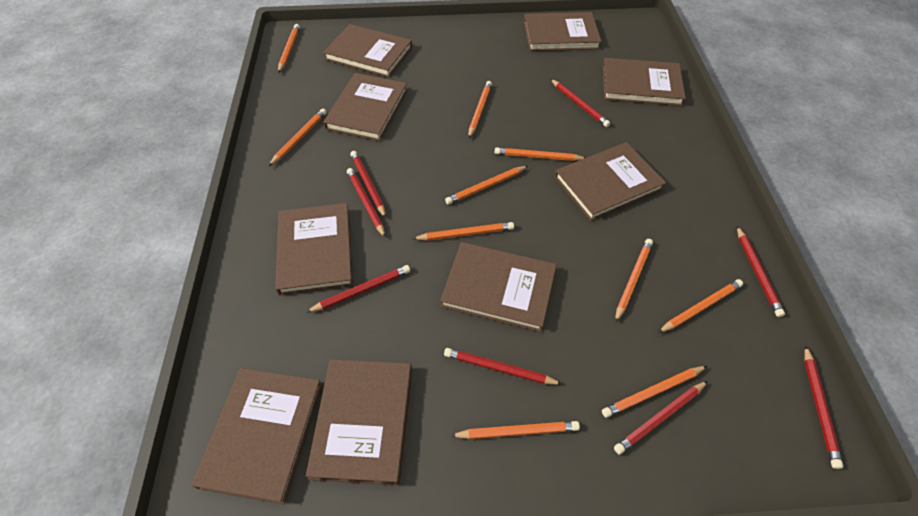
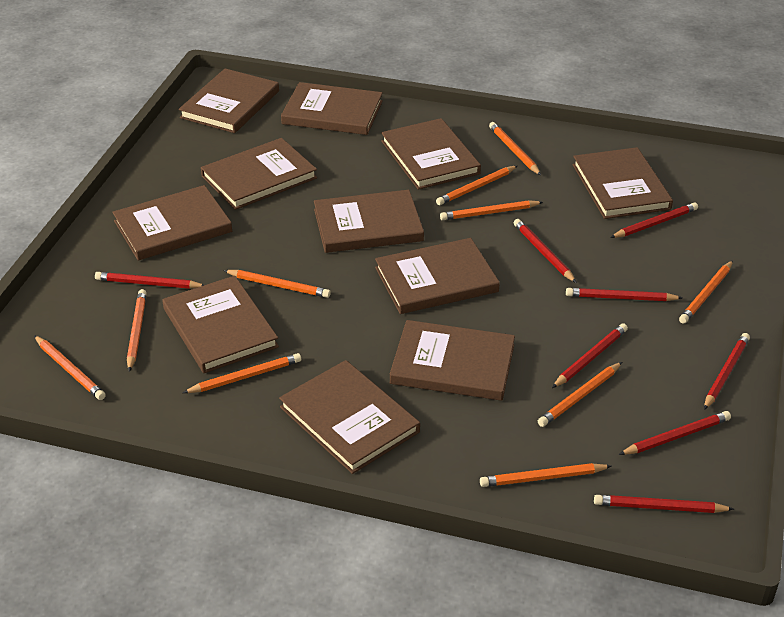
brown book: 9 -> 11

